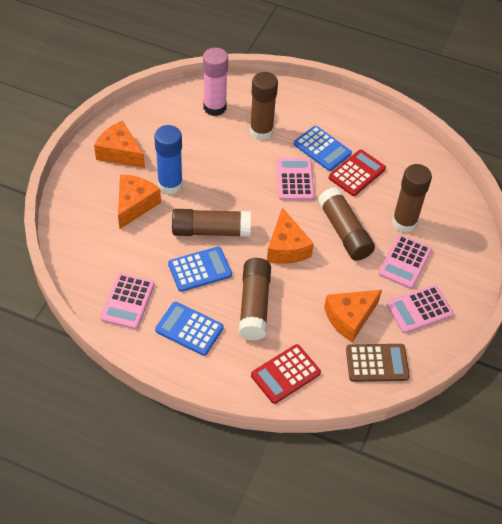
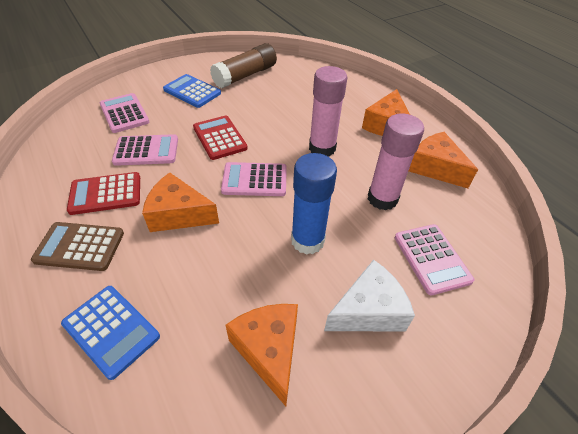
blue calculator: 3 -> 2
brown glue stick: 5 -> 1
pink glue stick: 1 -> 2
white cheese: 0 -> 1

